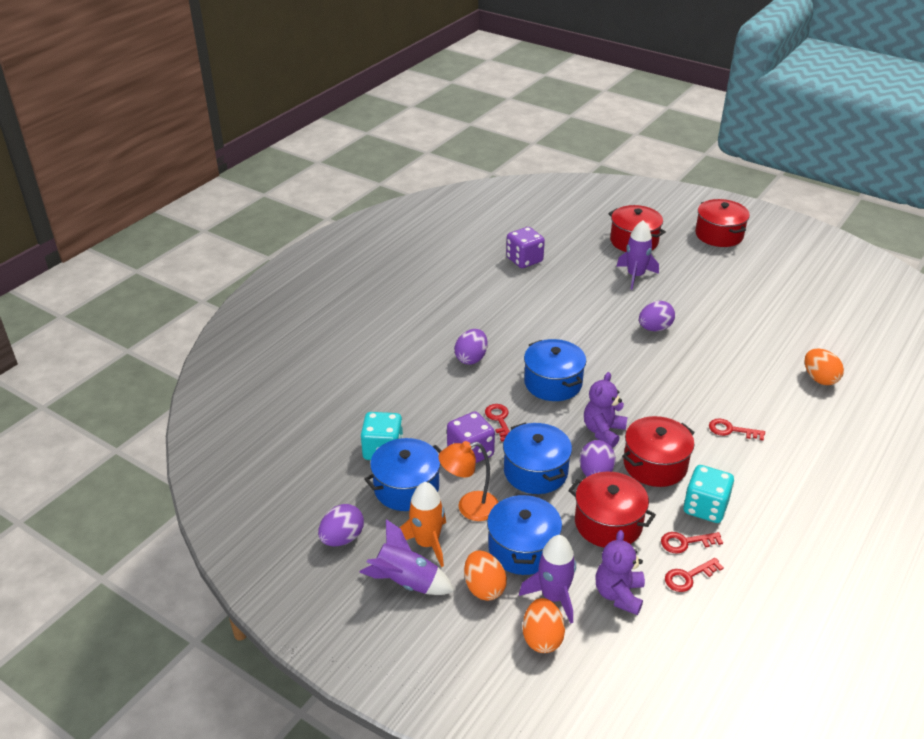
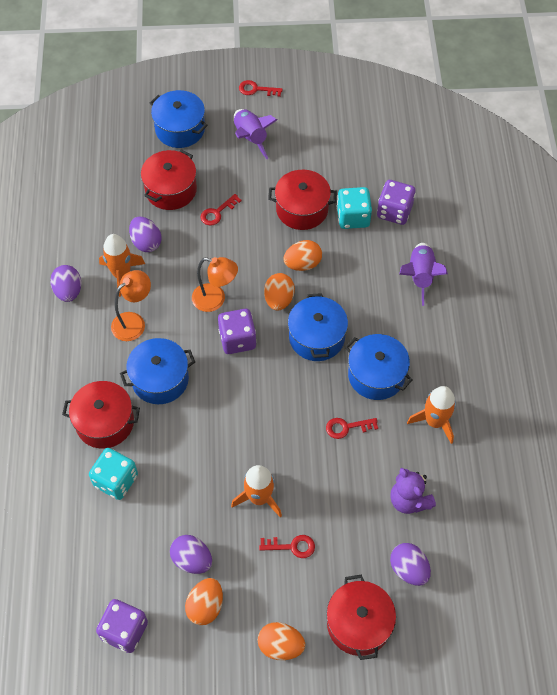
orange egg: 3 -> 4
orange lamp: 1 -> 2
orange rocket: 1 -> 3
purple dice: 2 -> 3
purple rocket: 3 -> 2
purple teddy bear: 2 -> 1

